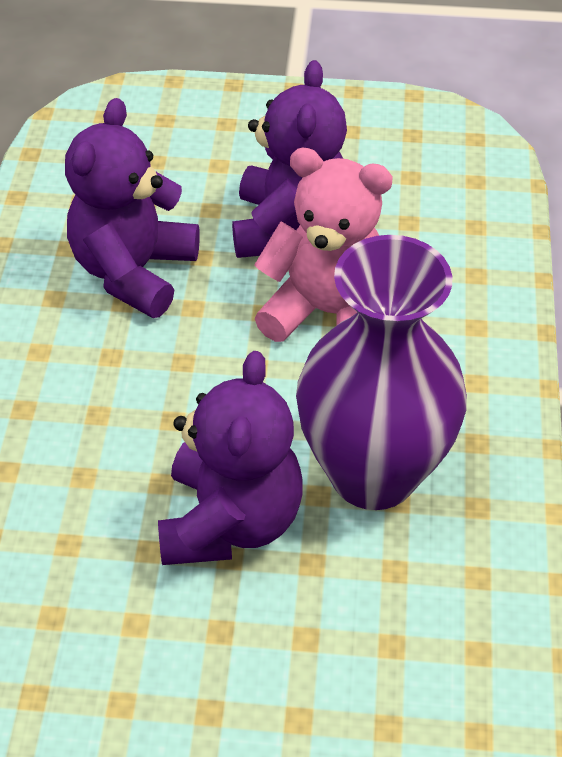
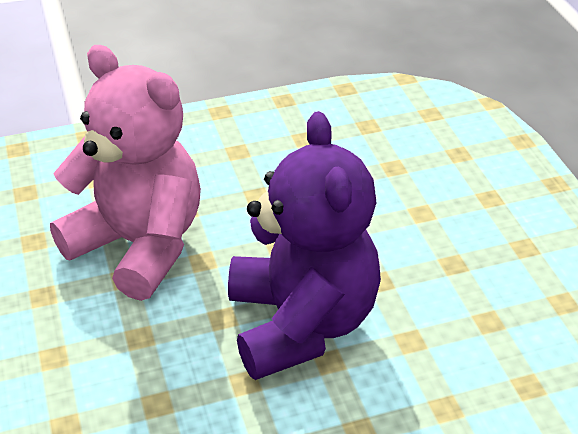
purple teddy bear: 3 -> 1
purple vase: 1 -> 0

